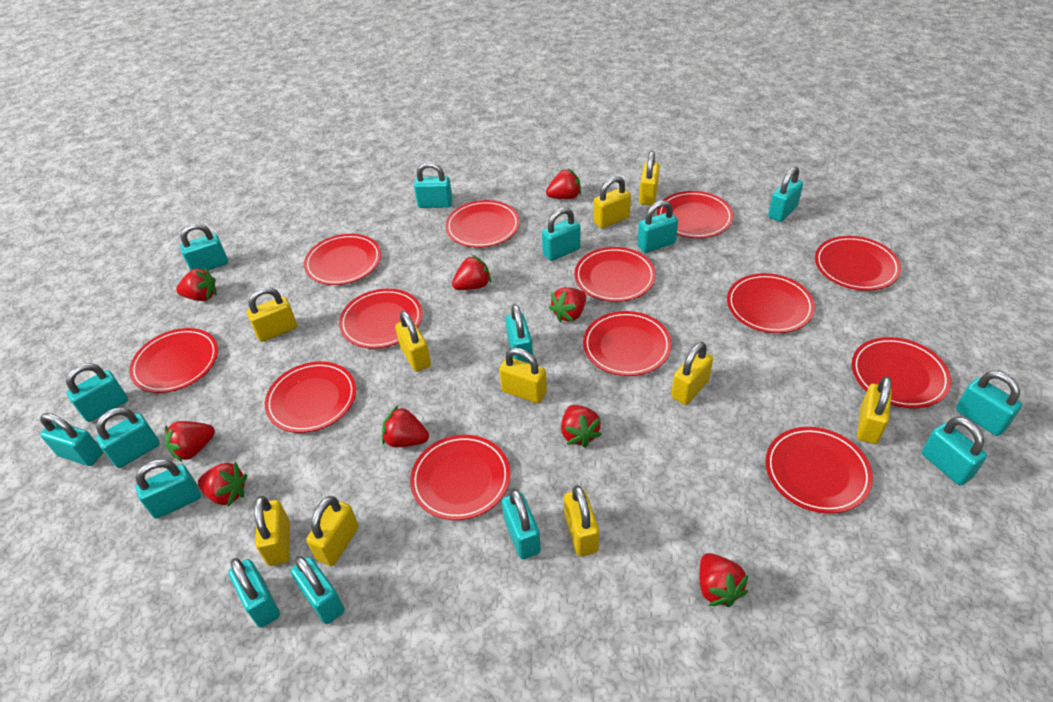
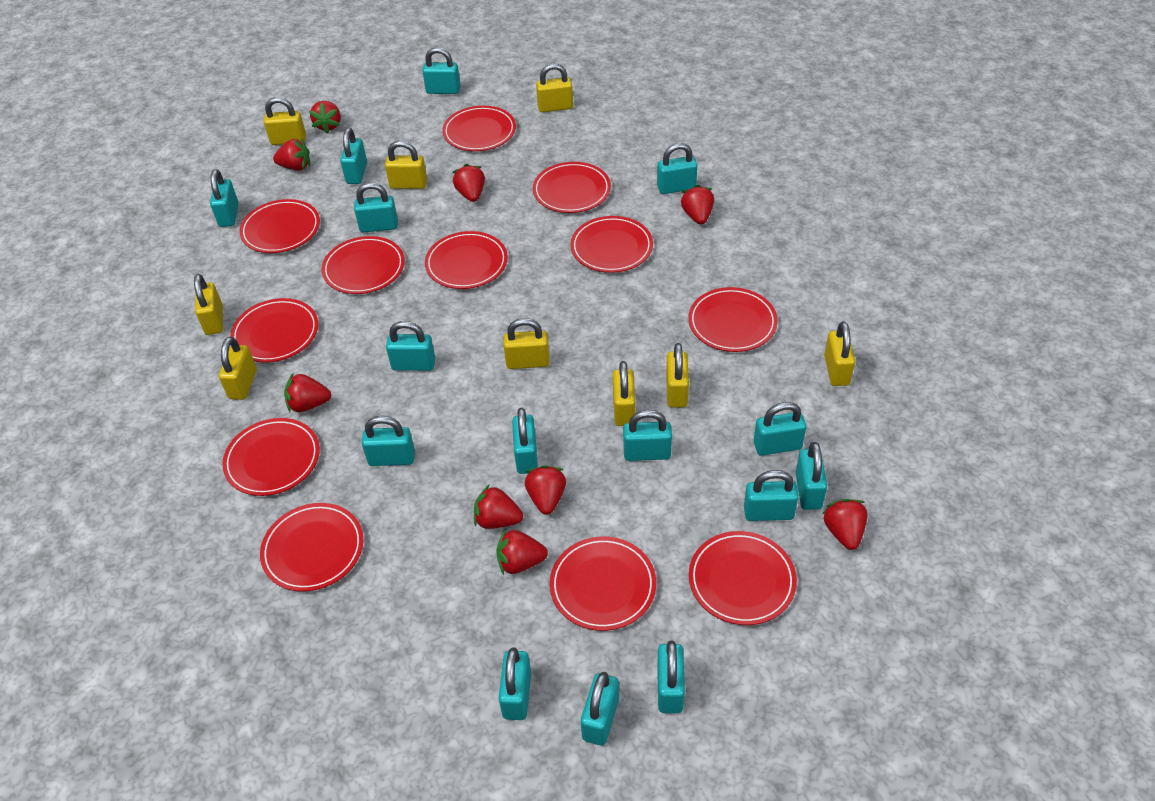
red plate: 13 -> 12
yellow padlock: 10 -> 9

